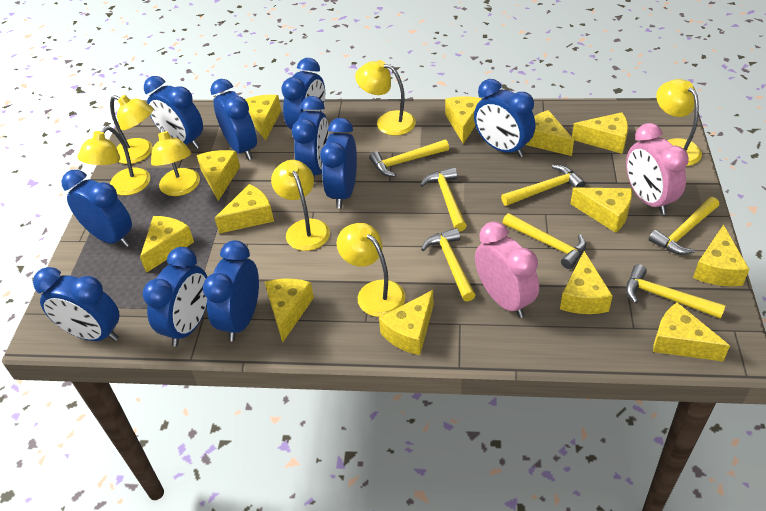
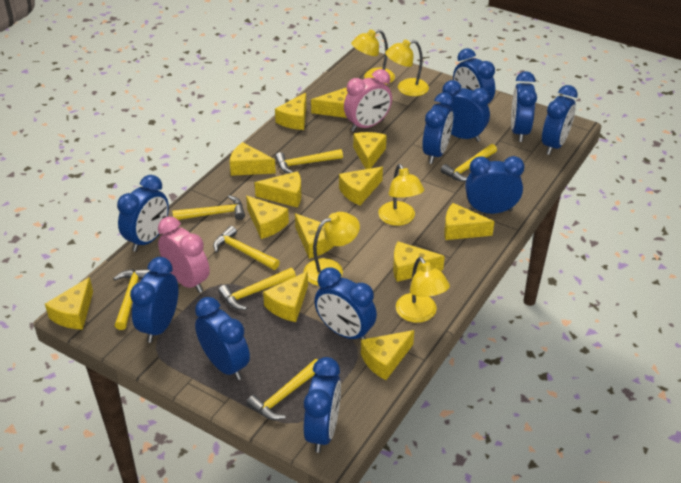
blue clock: 10 -> 11
yellow lamp: 7 -> 5

